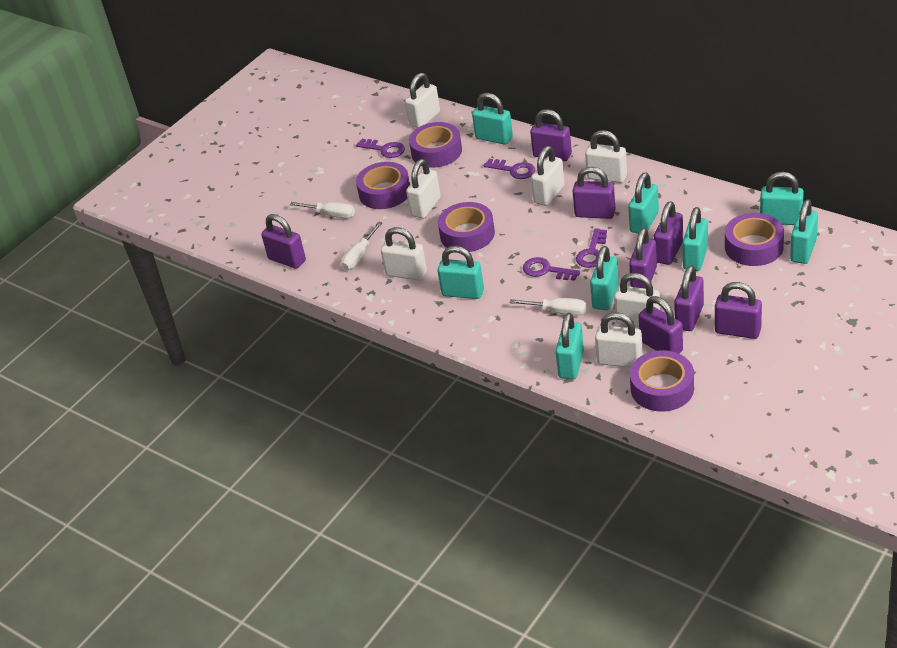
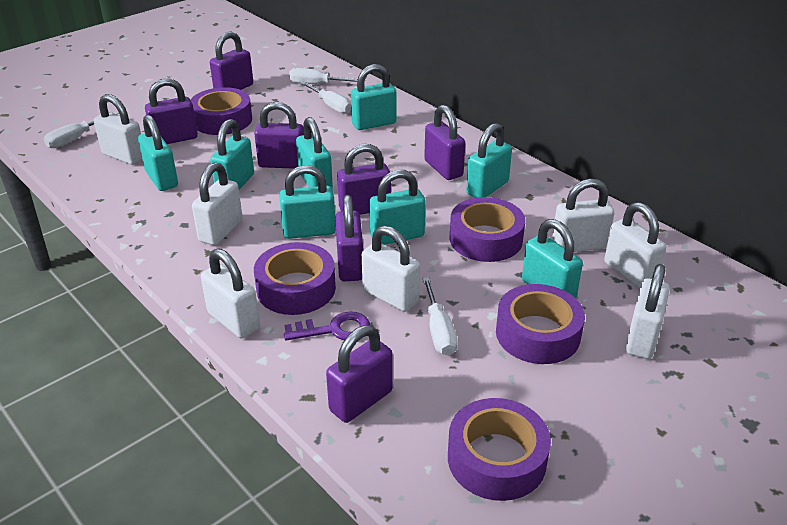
purple key: 4 -> 1
purple padlock: 8 -> 7
white screwdriver: 3 -> 4

